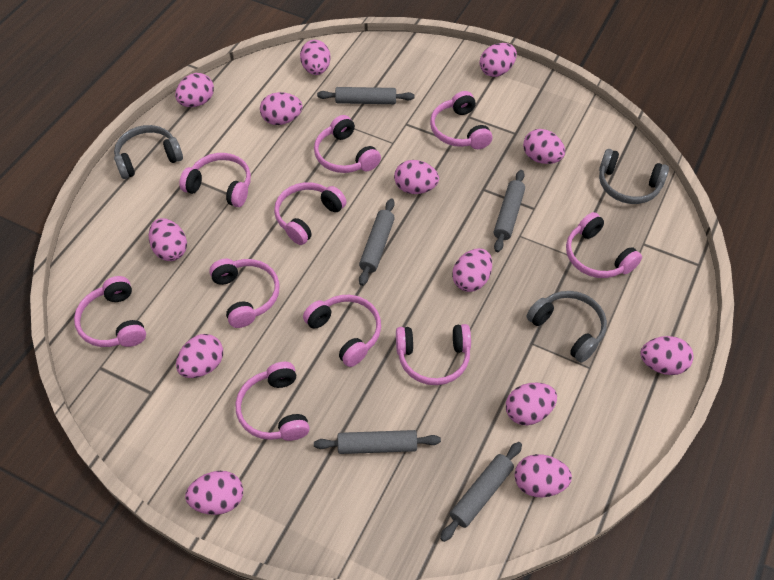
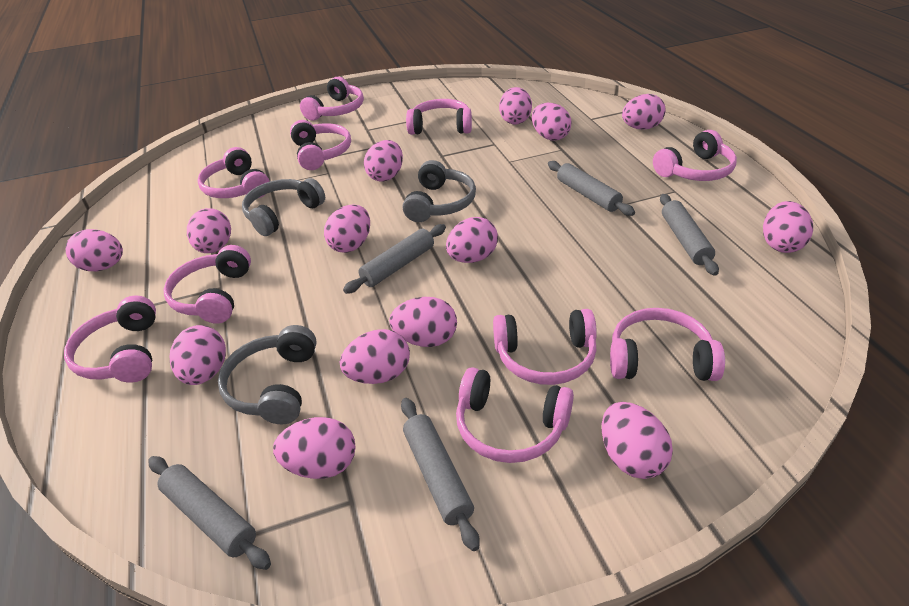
pink egg: 13 -> 14

